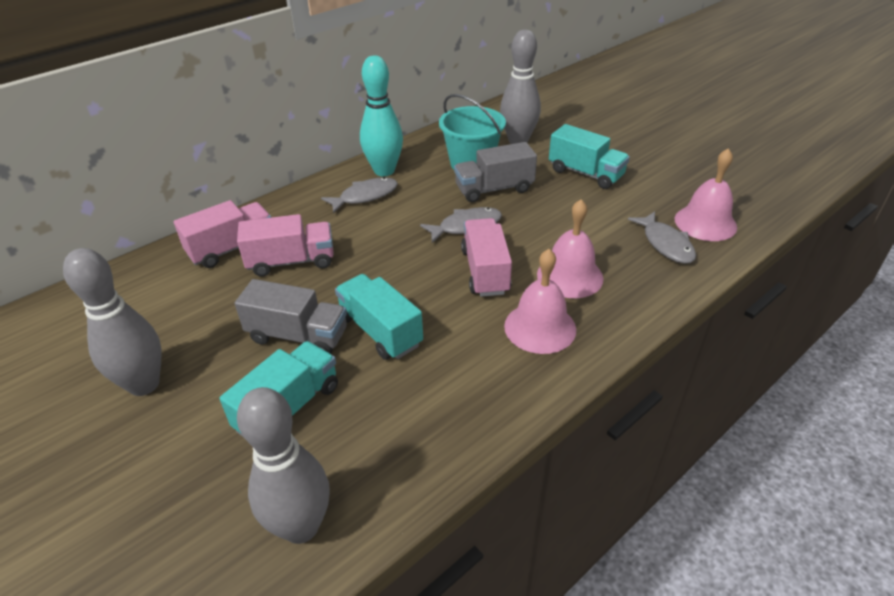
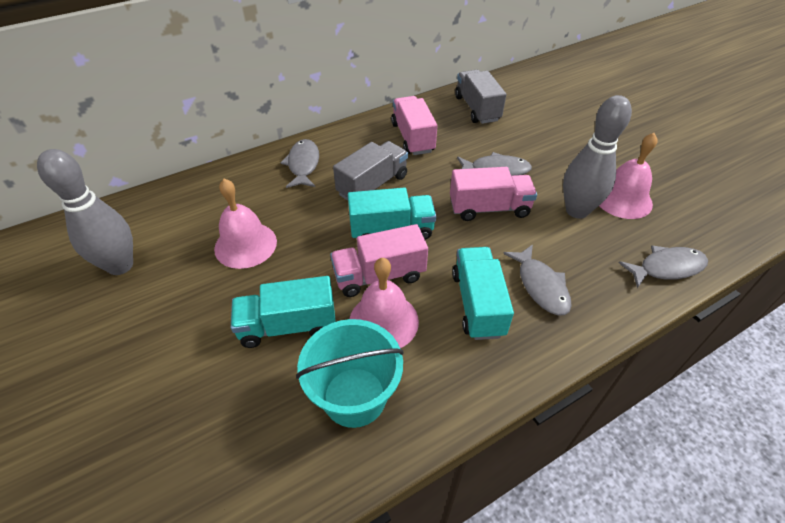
grey bowling pin: 3 -> 2
grey fish: 3 -> 4
turquoise bowling pin: 1 -> 0

